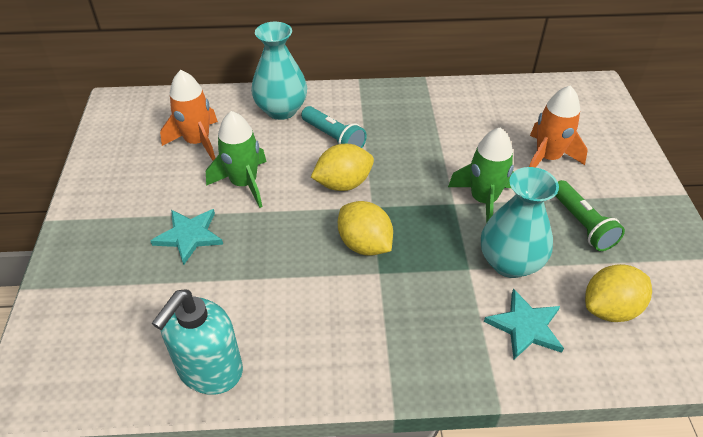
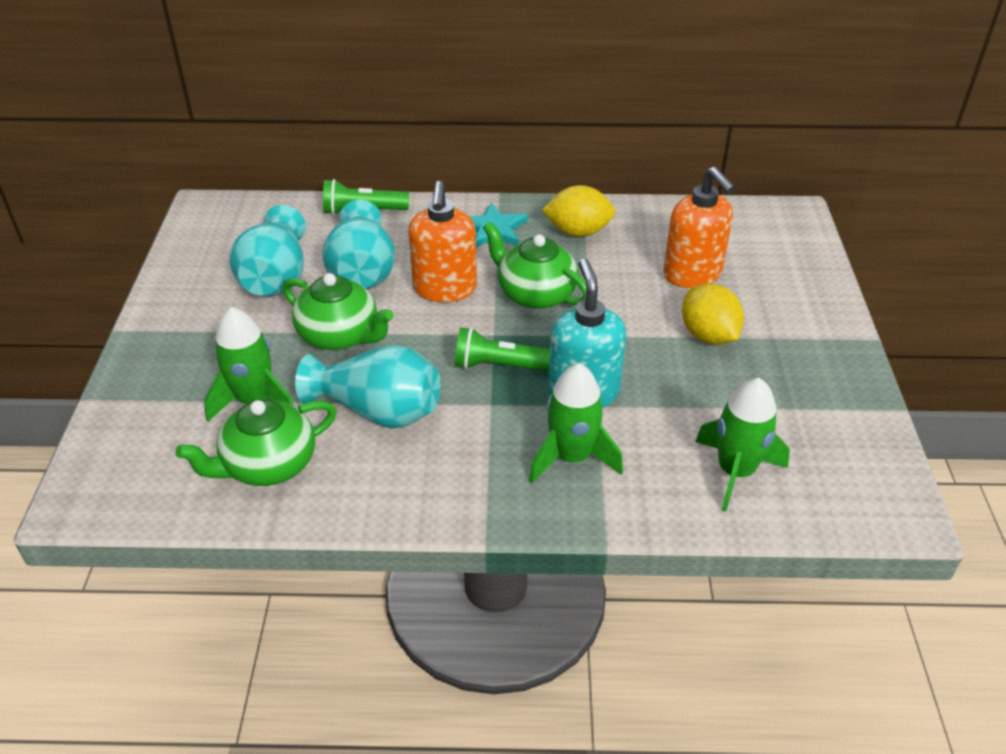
green flashlight: 1 -> 2
green rocket: 2 -> 3
green teapot: 0 -> 3
orange rocket: 2 -> 0
orange soap dispenser: 0 -> 2
turquoise flashlight: 1 -> 0
turquoise star: 2 -> 1
turquoise vase: 2 -> 3
yellow lemon: 3 -> 2

